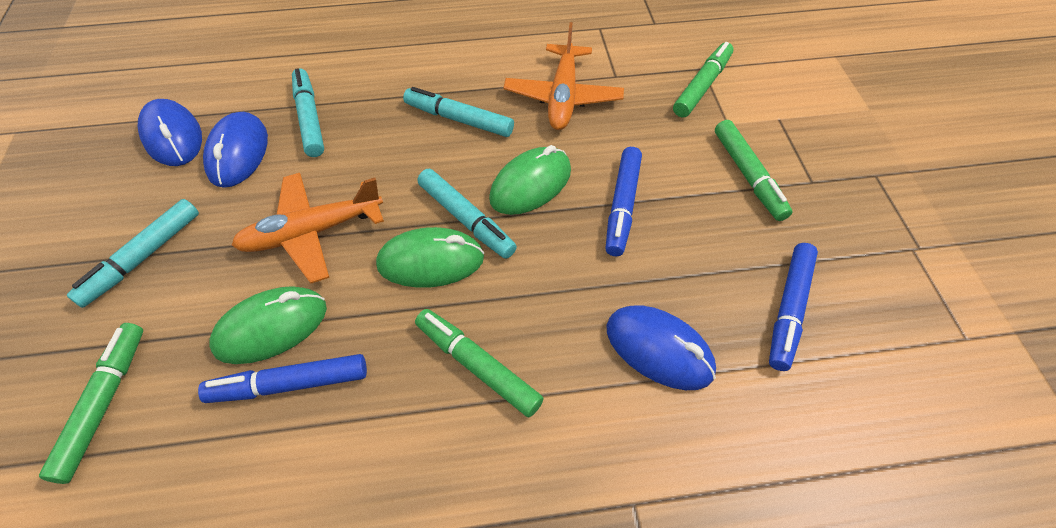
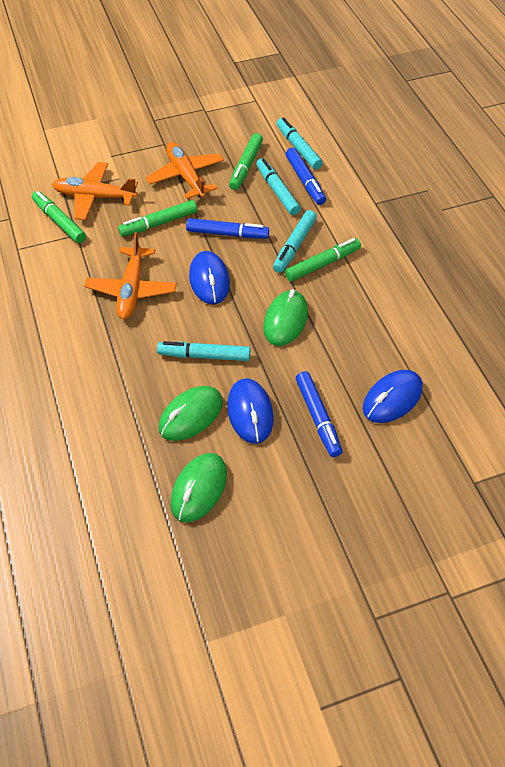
orange plane: 2 -> 3

